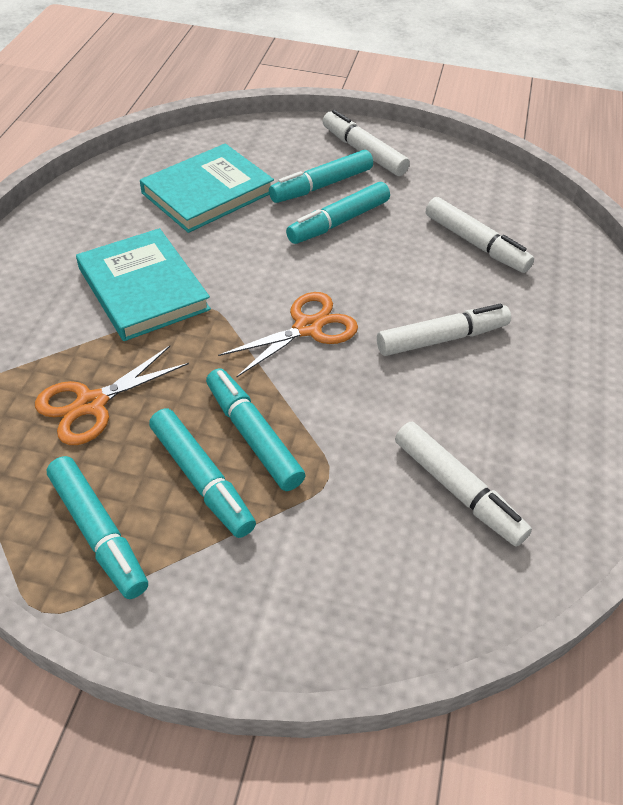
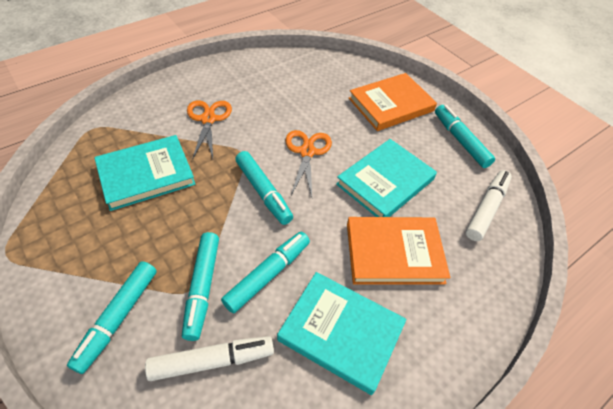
orange book: 0 -> 2
turquoise book: 2 -> 3
white marker: 4 -> 2

